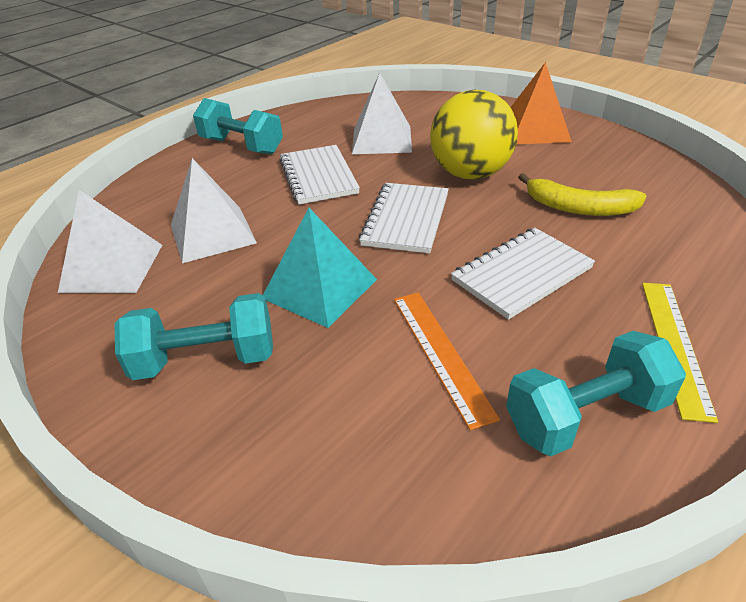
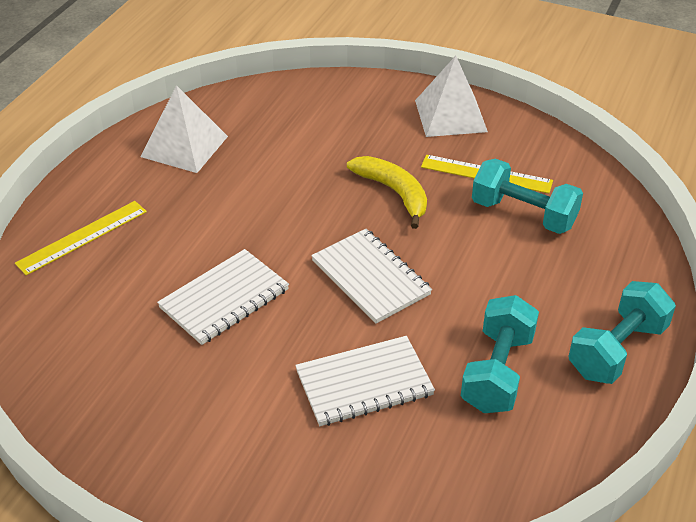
orange pyramid: 1 -> 0
orange ruler: 1 -> 0
turquoise pyramid: 1 -> 0
white pyramid: 3 -> 2
yellow ball: 1 -> 0
yellow ruler: 1 -> 2

